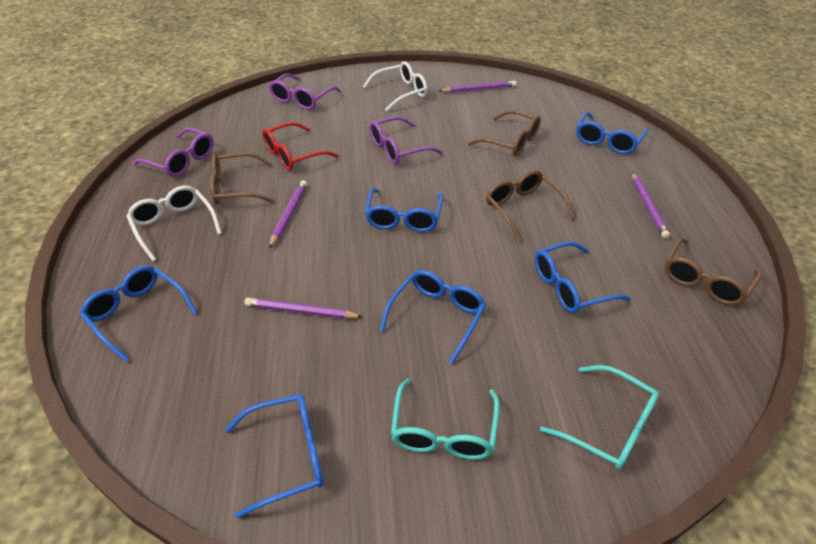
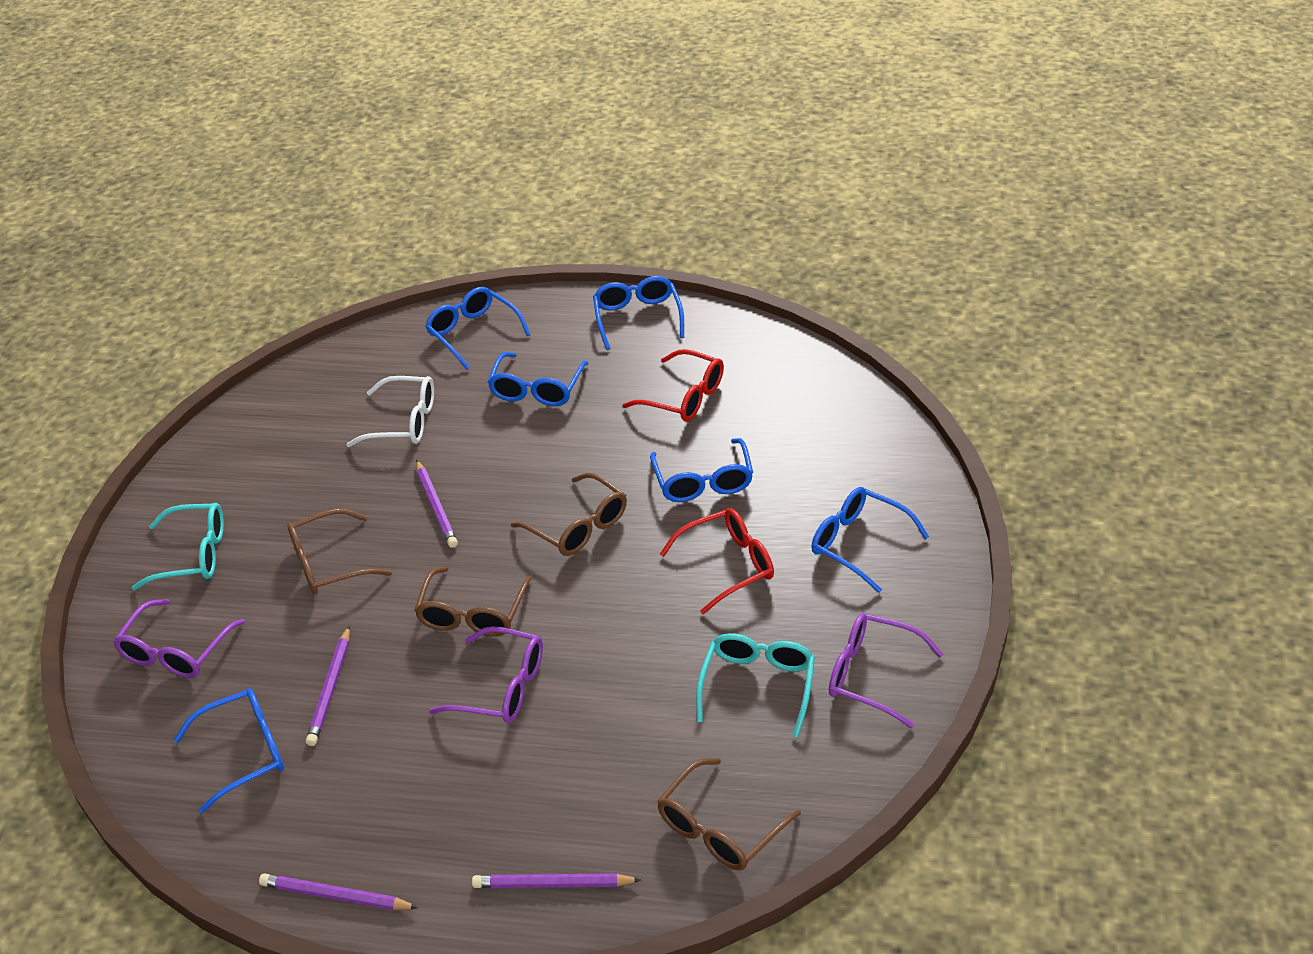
red glasses: 1 -> 2
white glasses: 2 -> 1

